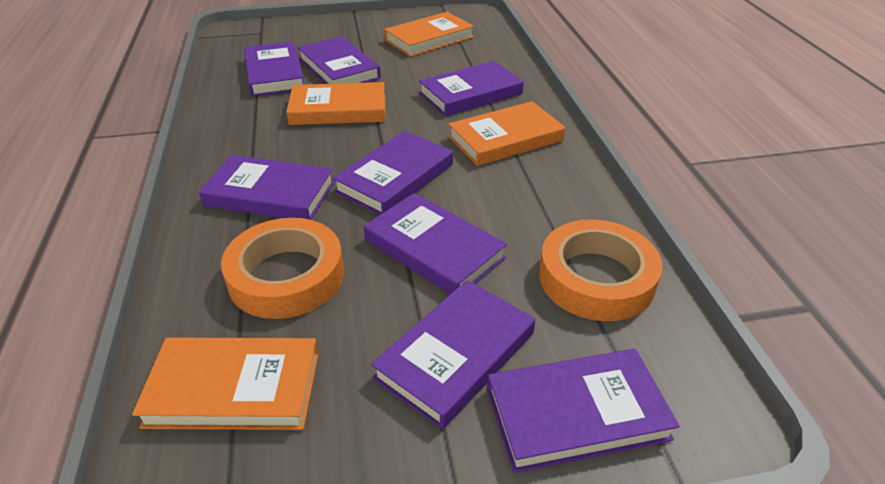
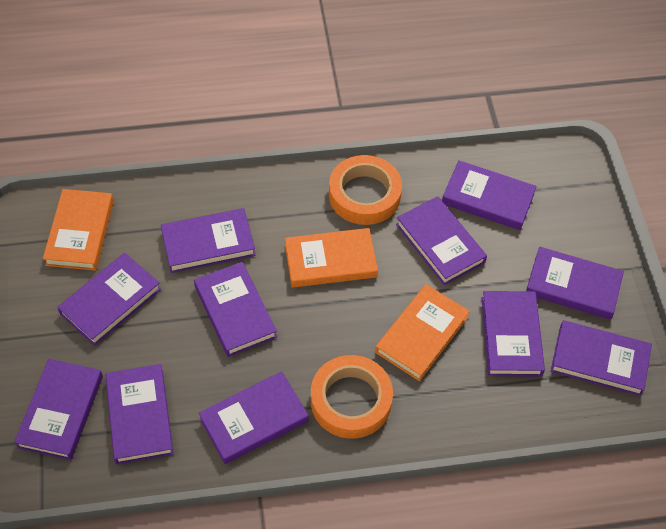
orange book: 4 -> 3
purple book: 8 -> 11

